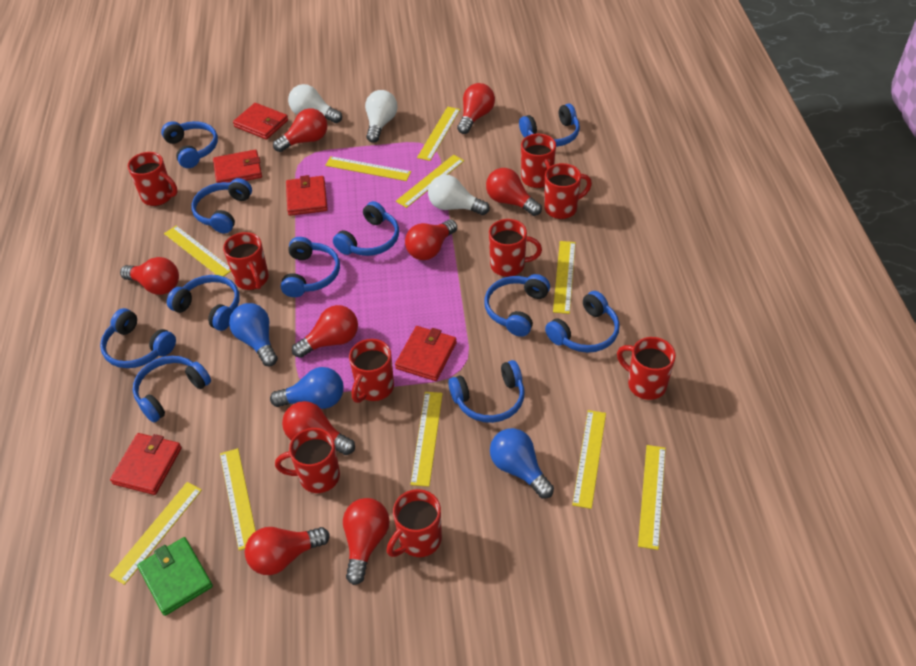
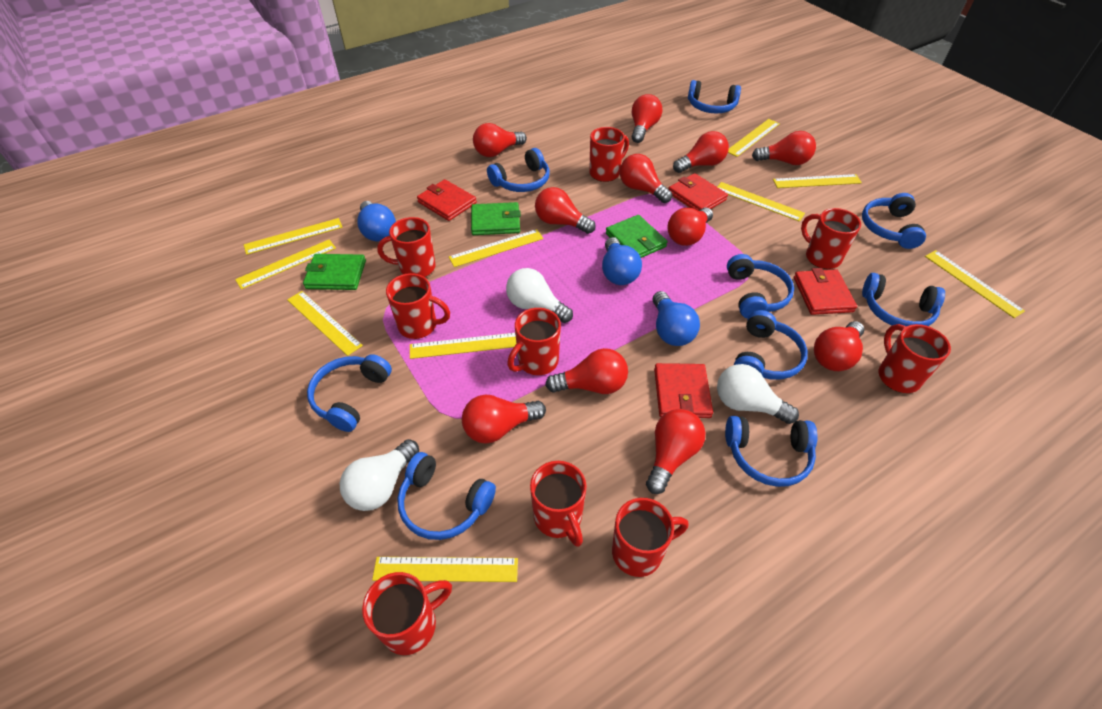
blue headphones: 11 -> 9
green wallet: 1 -> 3
red light bulb: 9 -> 11
red wallet: 5 -> 4

